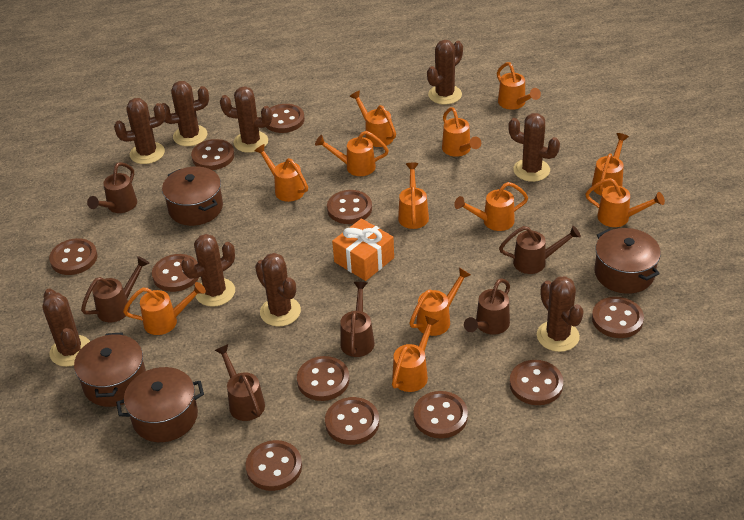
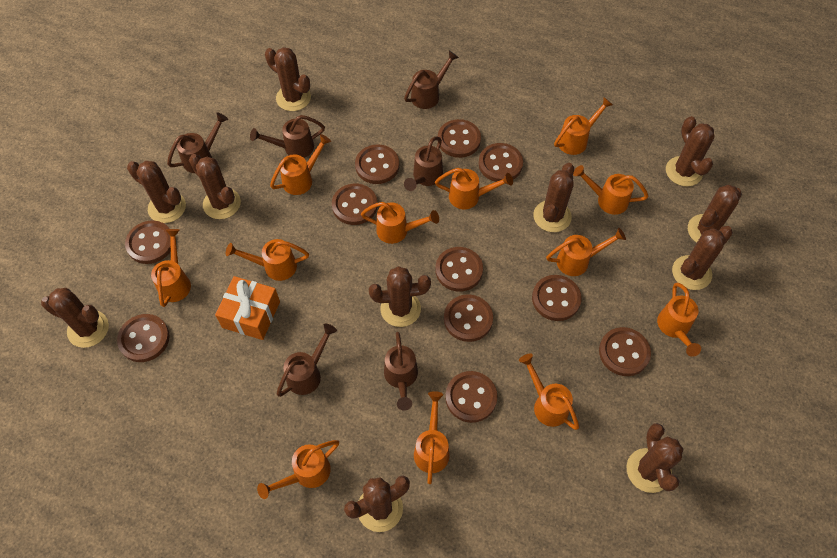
brown cactus: 9 -> 11
brown pot: 4 -> 0

